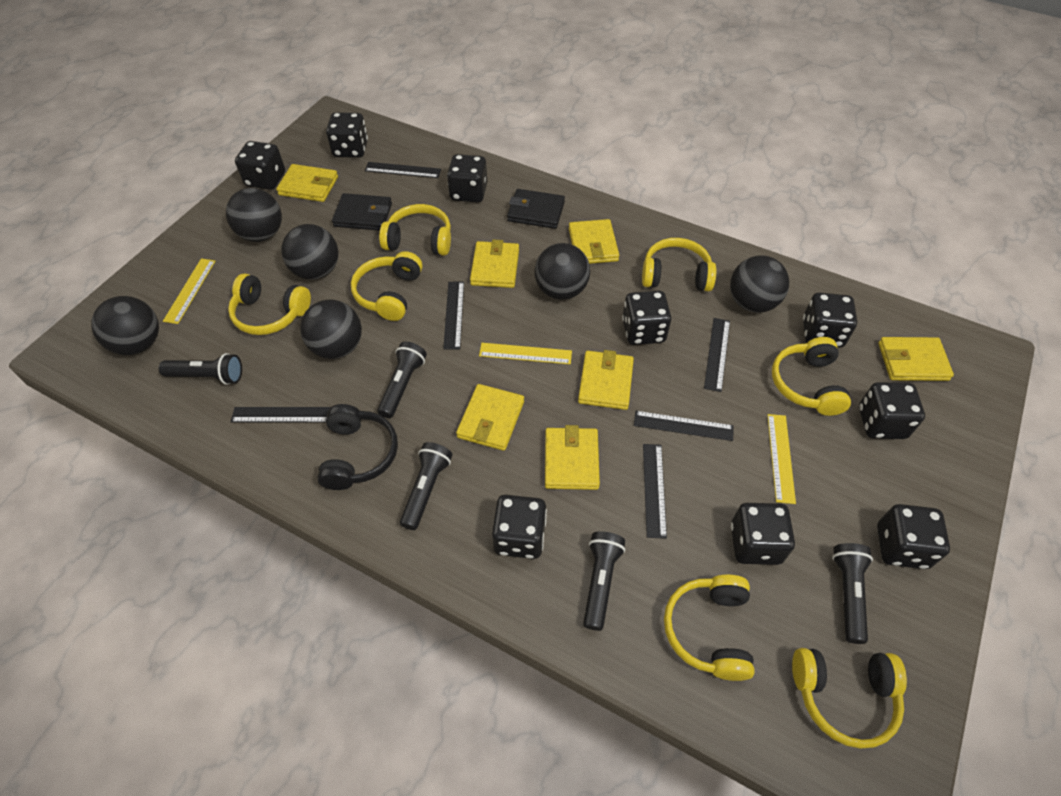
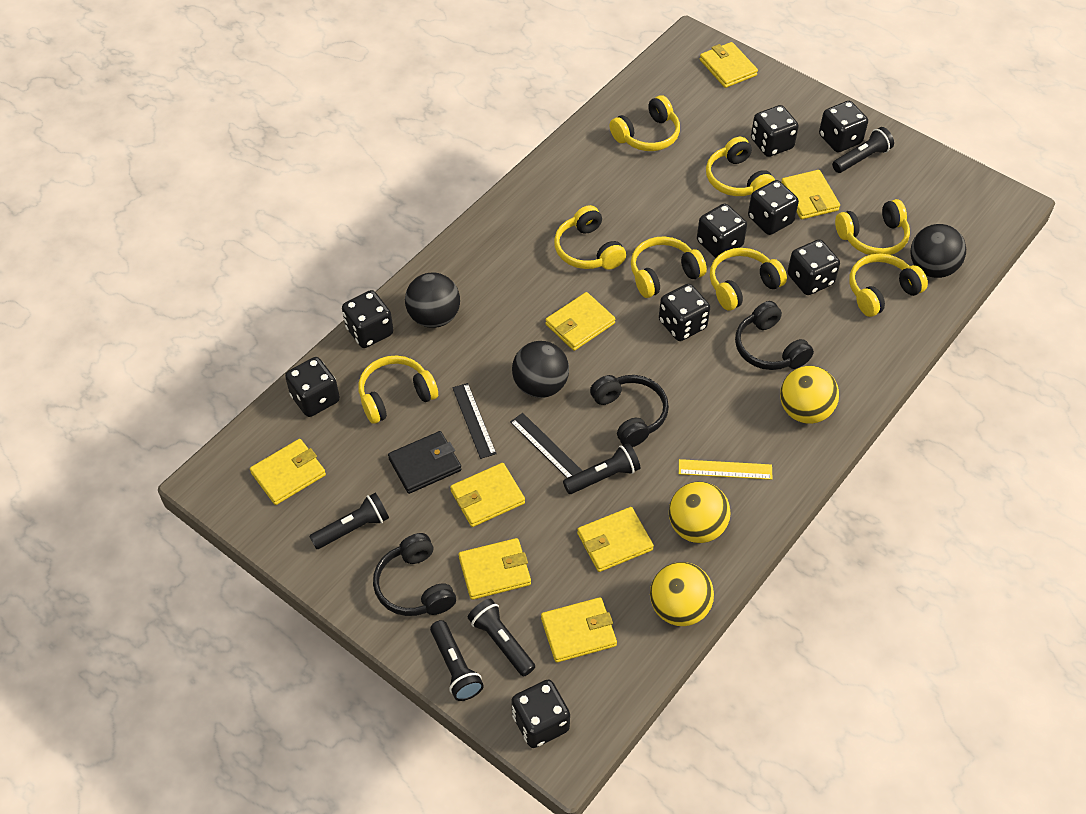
black ball: 6 -> 3
black headphones: 1 -> 3
black ruler: 6 -> 2
black wallet: 2 -> 1
yellow ball: 0 -> 3
yellow headphones: 7 -> 8
yellow ruler: 3 -> 1
yellow wallet: 7 -> 8

